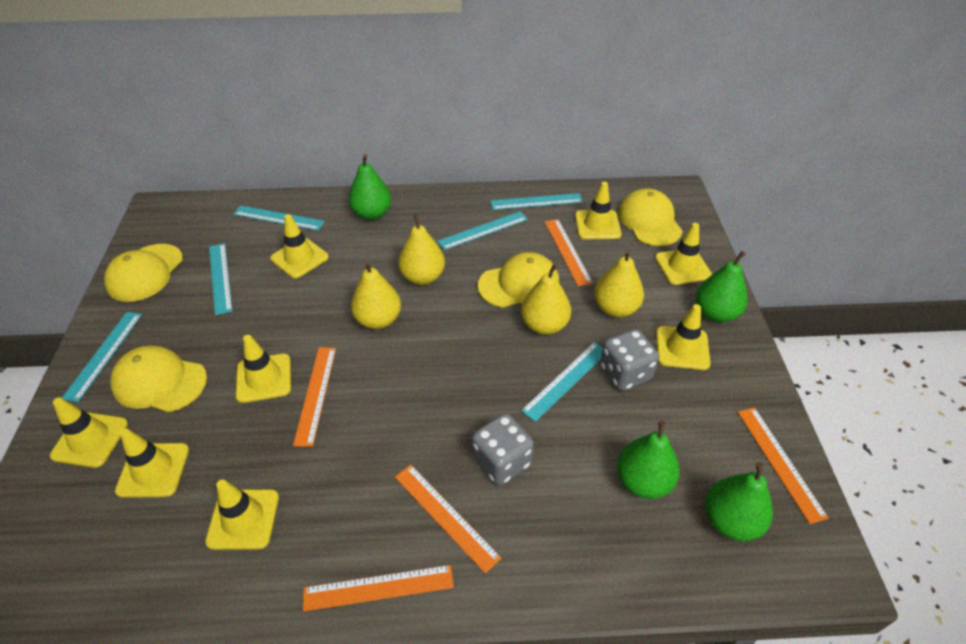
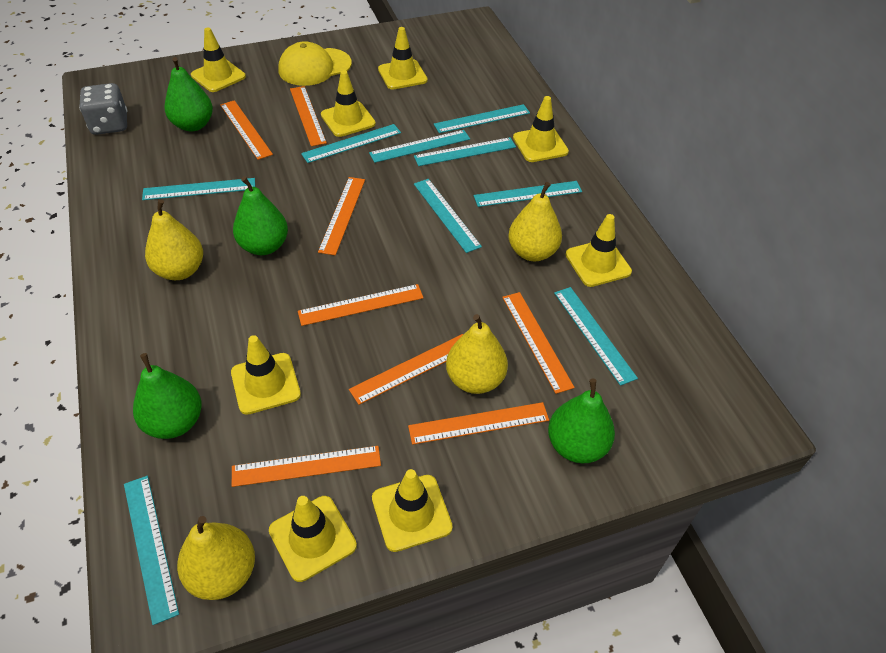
grey dice: 2 -> 1
orange ruler: 5 -> 8
turquoise ruler: 6 -> 9
yellow cap: 4 -> 1

